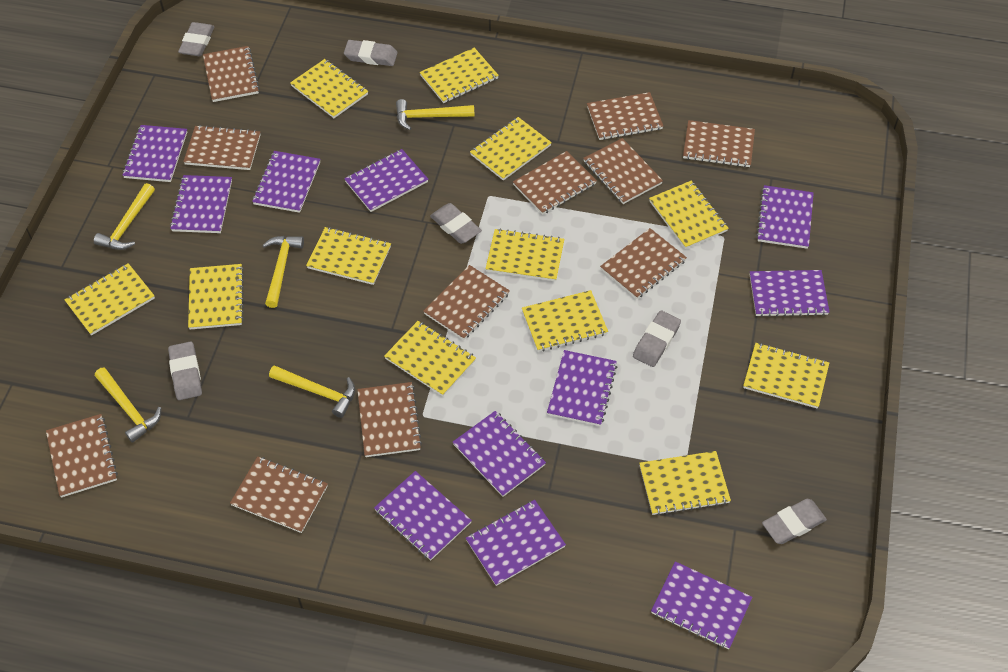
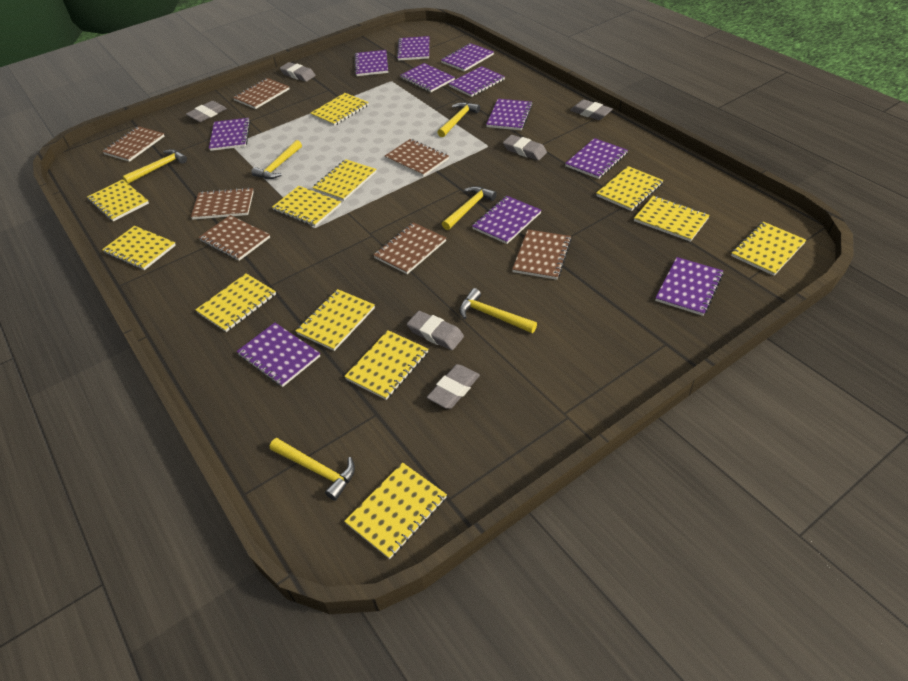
brown notebook: 11 -> 7
yellow hammer: 5 -> 6

